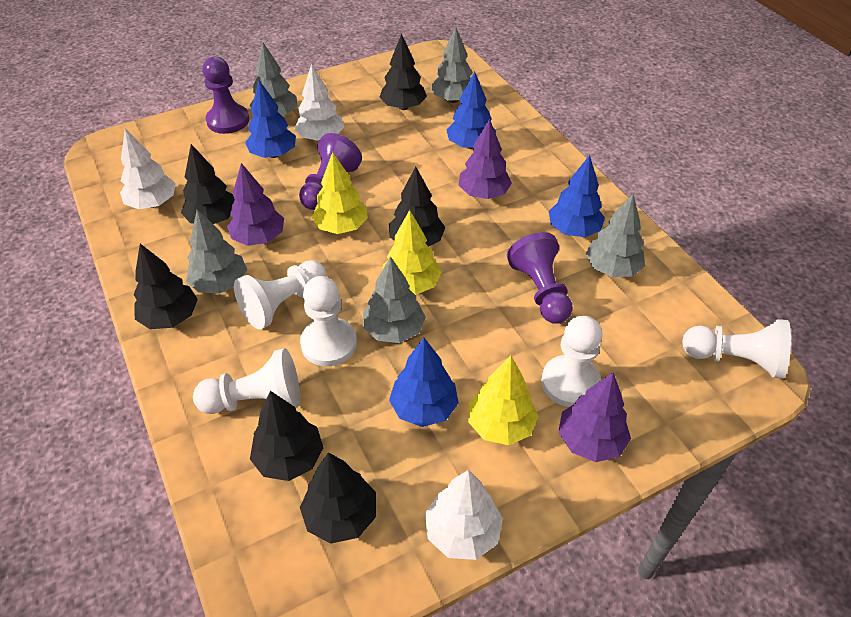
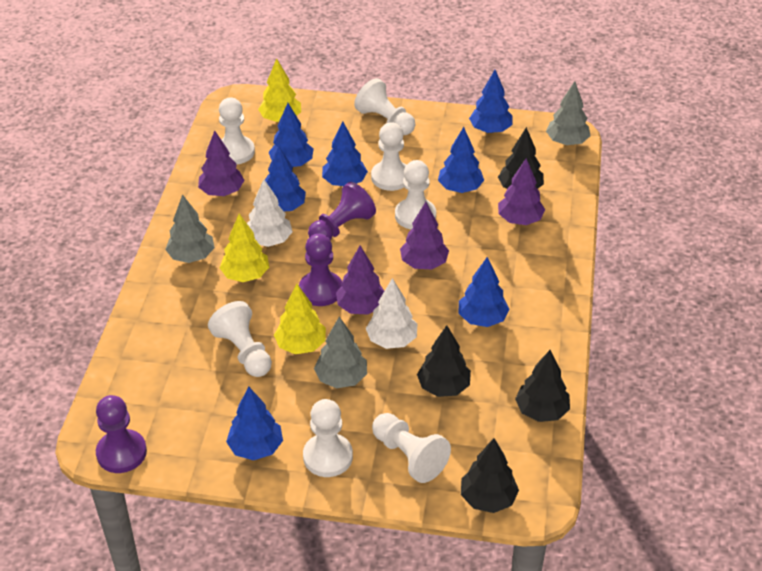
black tree: 6 -> 4
blue tree: 4 -> 7
grey tree: 5 -> 3
purple tree: 3 -> 4
white pawn: 5 -> 7
white tree: 3 -> 2

